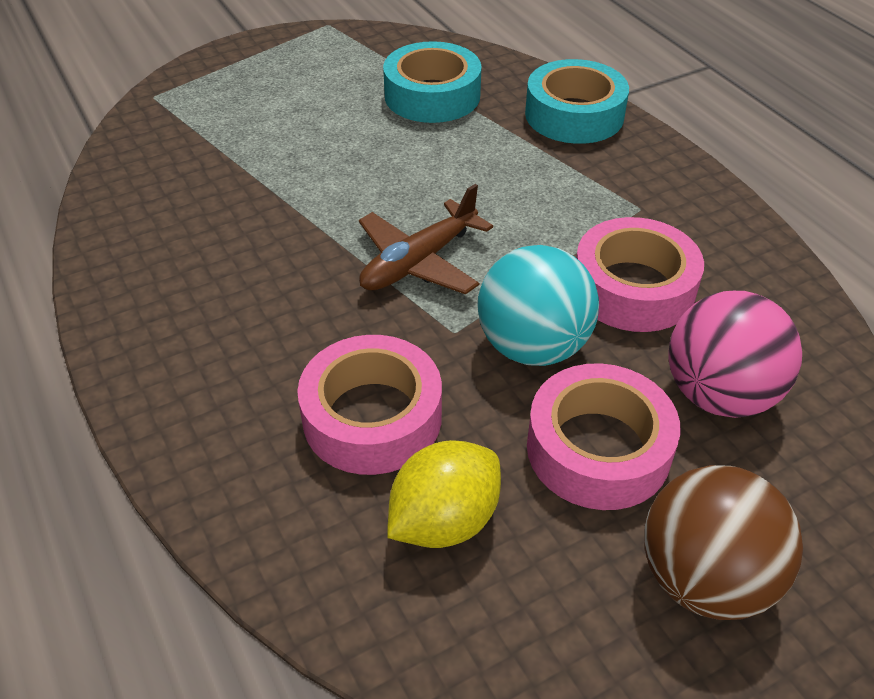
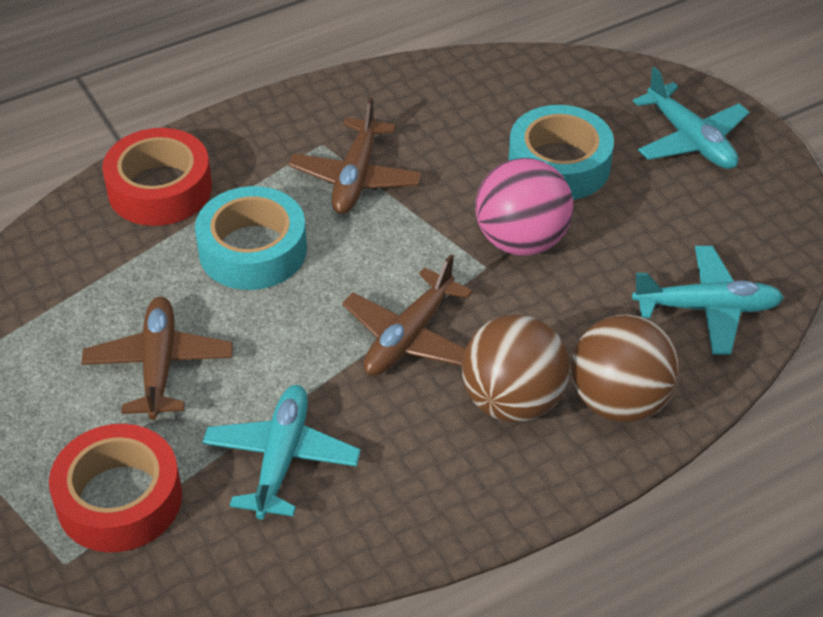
brown ball: 1 -> 2
brown plane: 1 -> 3
pink tape: 3 -> 0
red tape: 0 -> 2
turquoise ball: 1 -> 0
turquoise plane: 0 -> 3
yellow lemon: 1 -> 0

